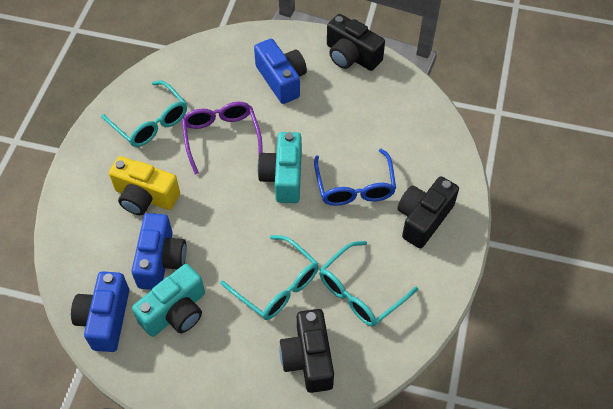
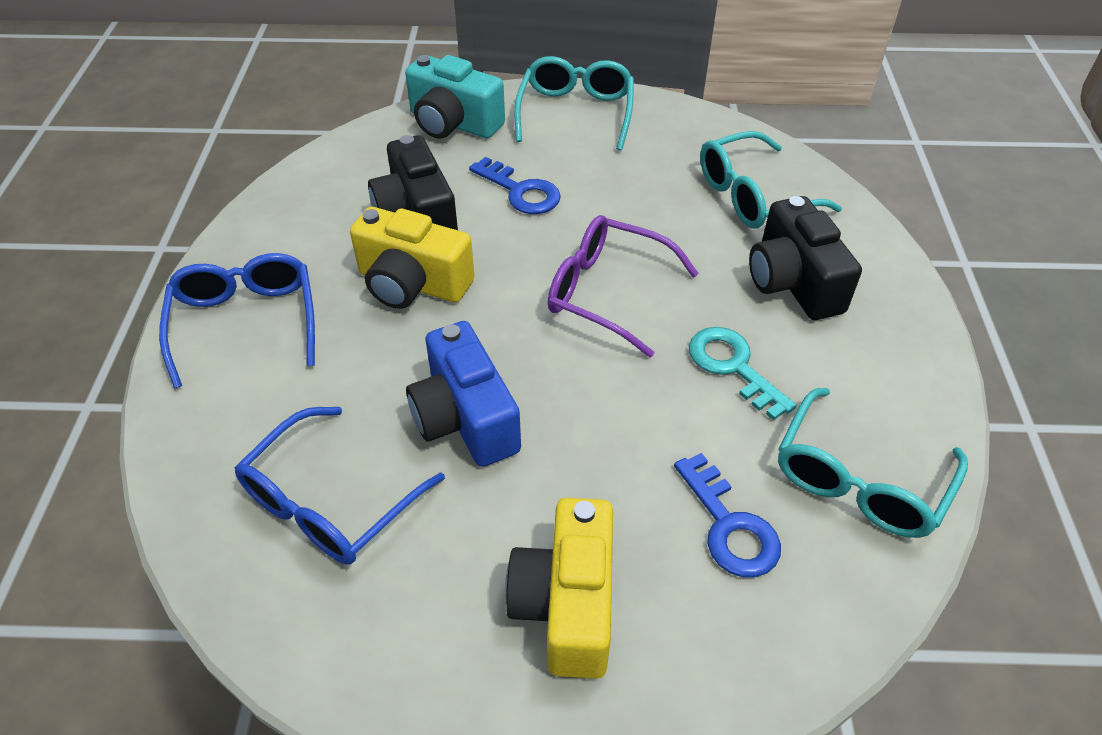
black camera: 3 -> 2
blue camera: 3 -> 1
blue glasses: 1 -> 2
blue key: 0 -> 2
turquoise camera: 2 -> 1
turquoise key: 0 -> 1
yellow camera: 1 -> 2

